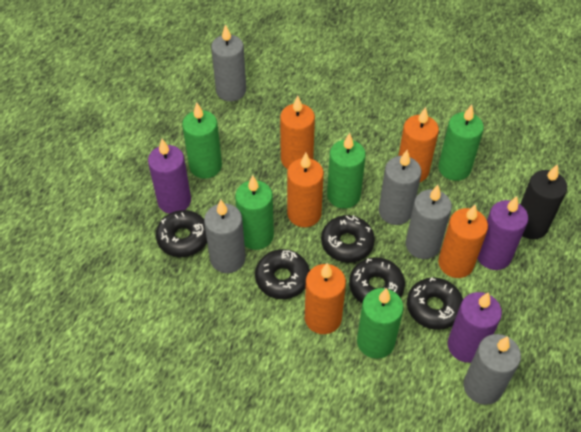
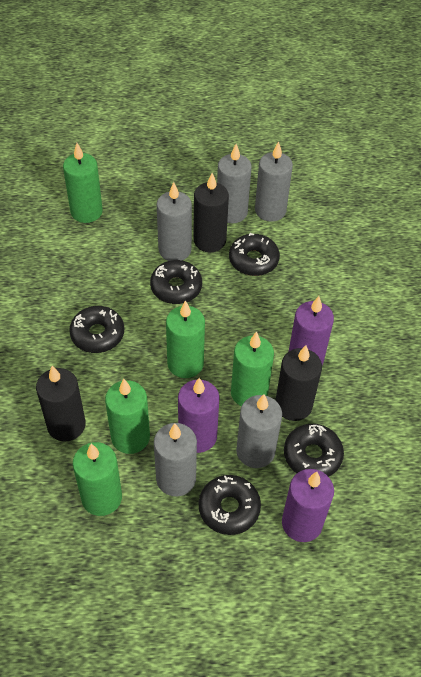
black candle: 1 -> 3
orange candle: 5 -> 0

